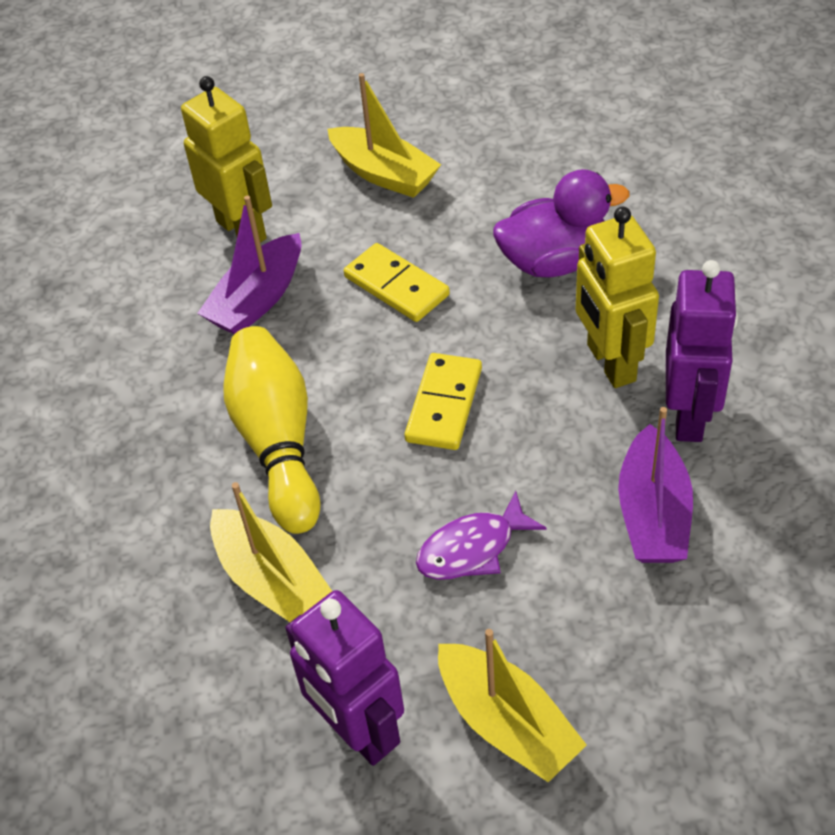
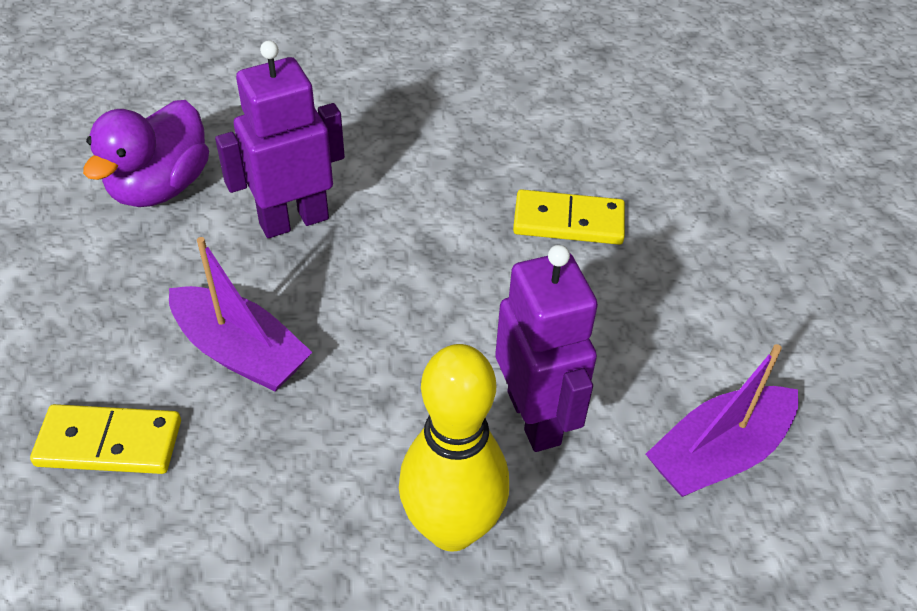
purple fish: 1 -> 0
yellow boat: 3 -> 0
yellow robot: 2 -> 0

